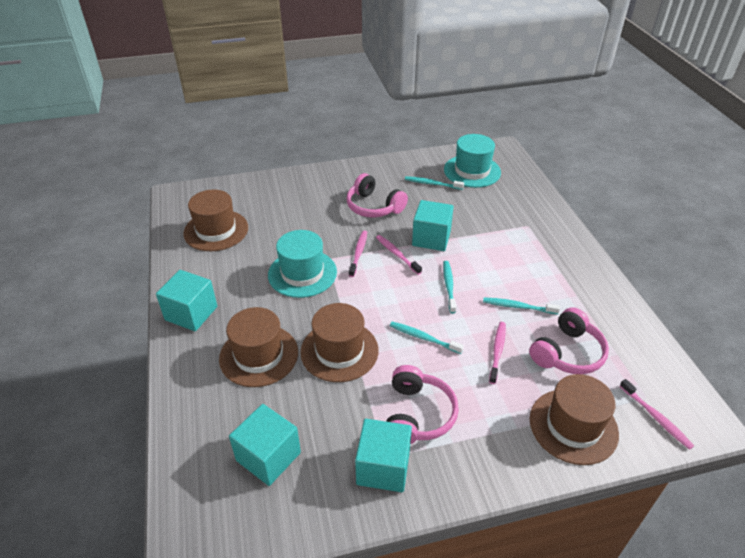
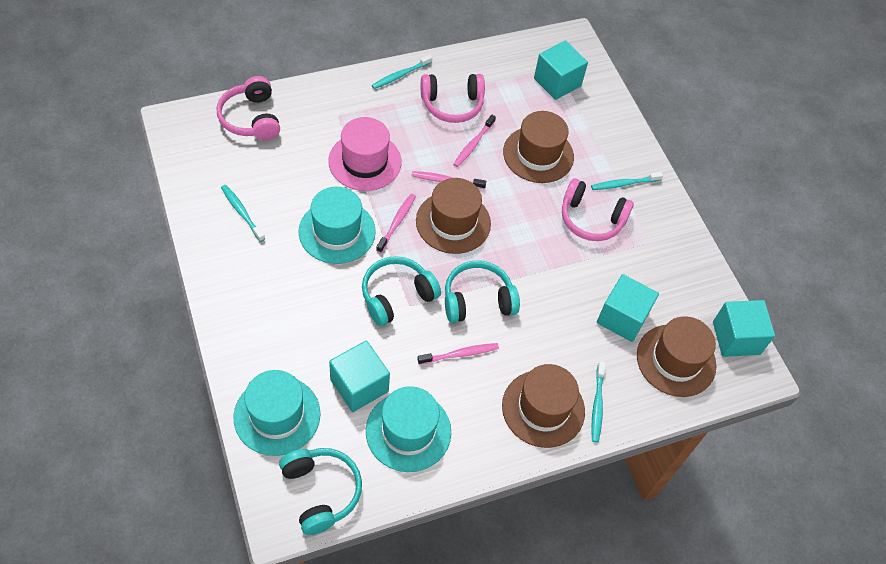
pink hat: 0 -> 1
turquoise hat: 2 -> 3
turquoise headphones: 0 -> 3

